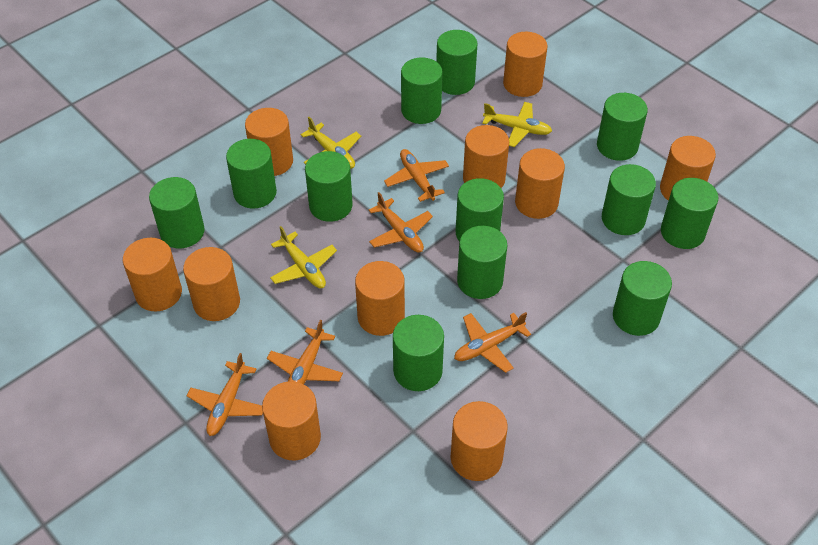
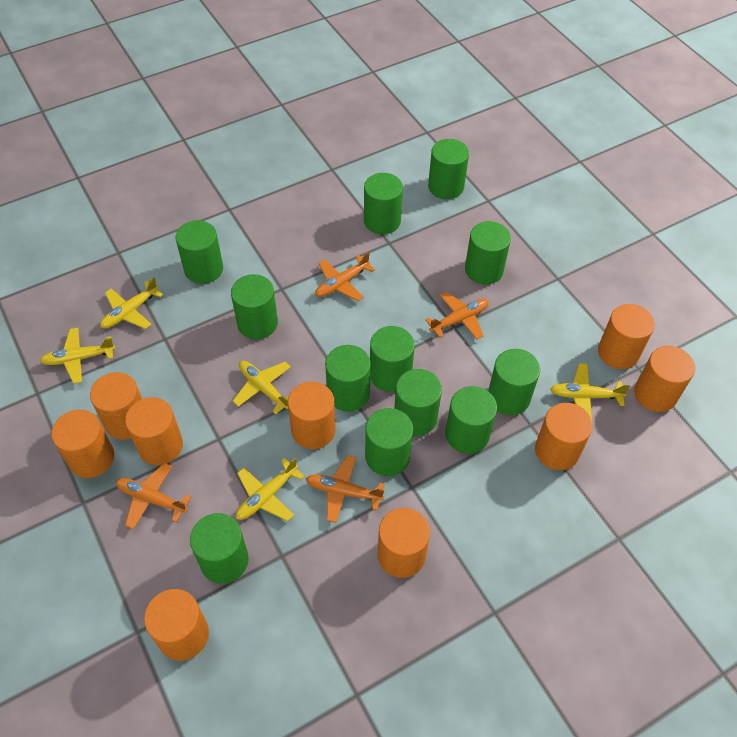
orange cylinder: 10 -> 9
orange plane: 5 -> 4
yellow plane: 3 -> 5

